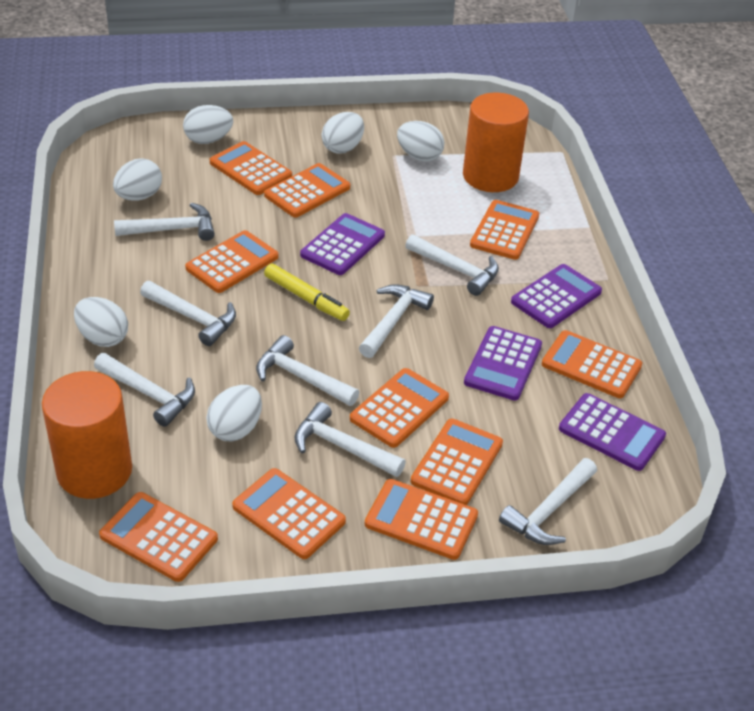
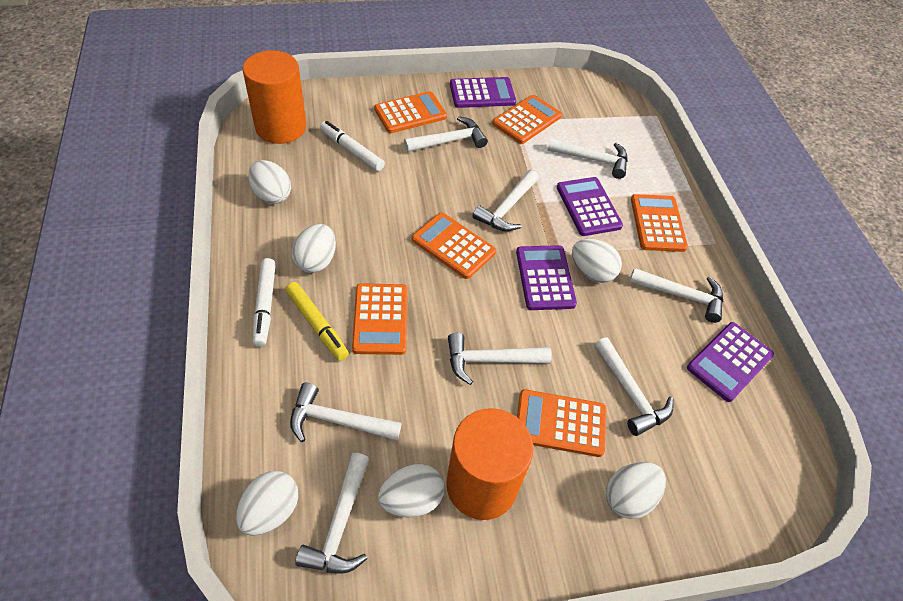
orange calculator: 10 -> 6
white marker: 0 -> 2

